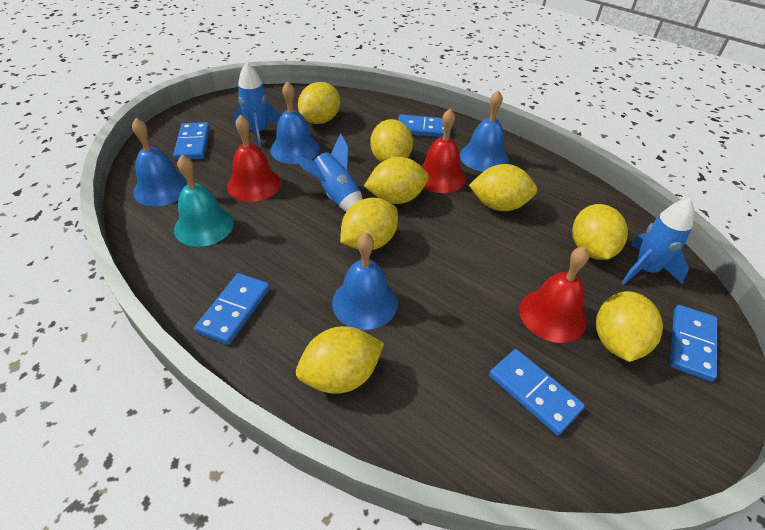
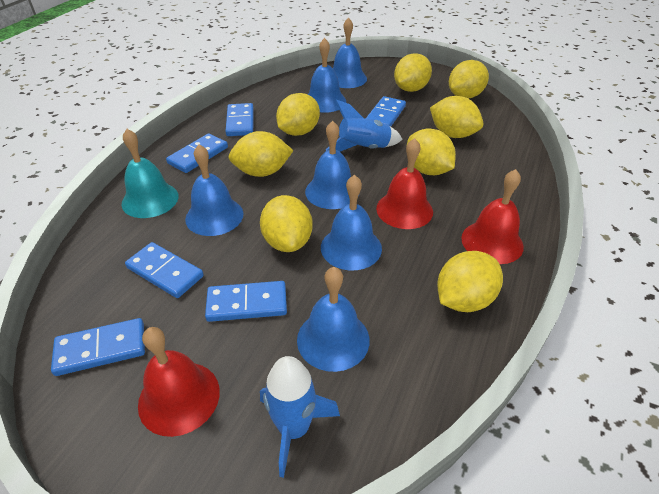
blue bell: 4 -> 6
blue domino: 5 -> 6
blue rocket: 3 -> 2

